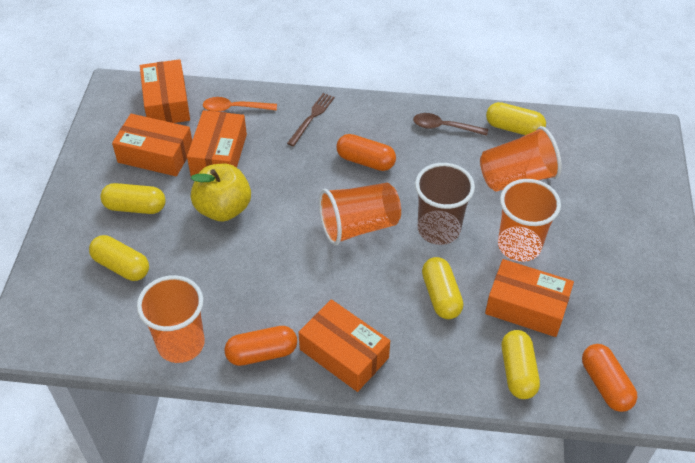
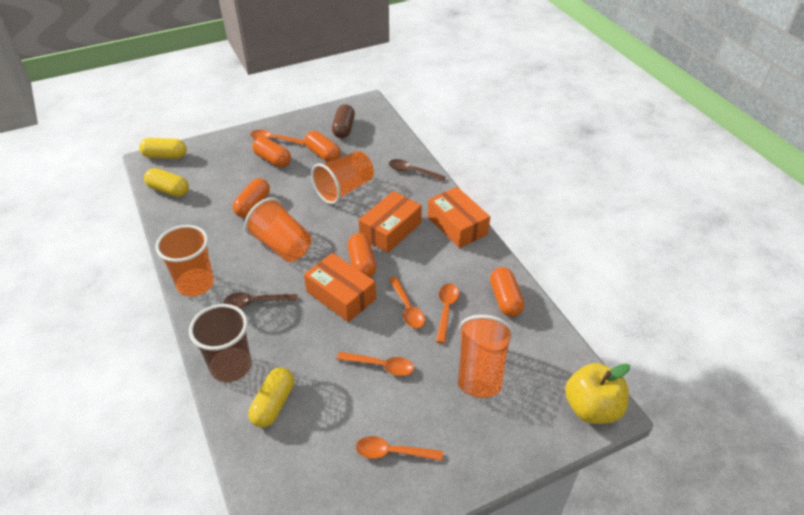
brown capsule: 0 -> 1
brown fork: 1 -> 0
brown spoon: 1 -> 2
orange box: 5 -> 3
orange capsule: 3 -> 5
orange spoon: 1 -> 5
yellow capsule: 5 -> 3

